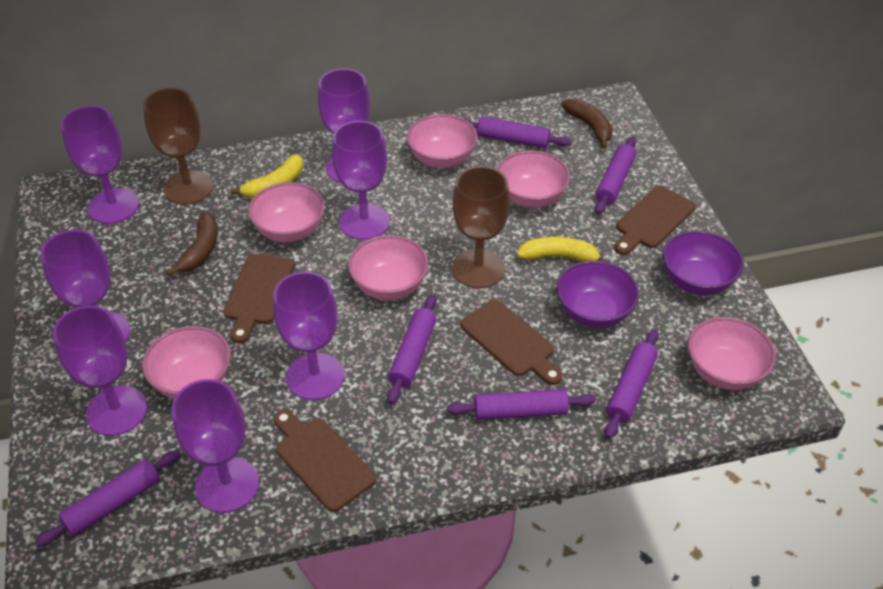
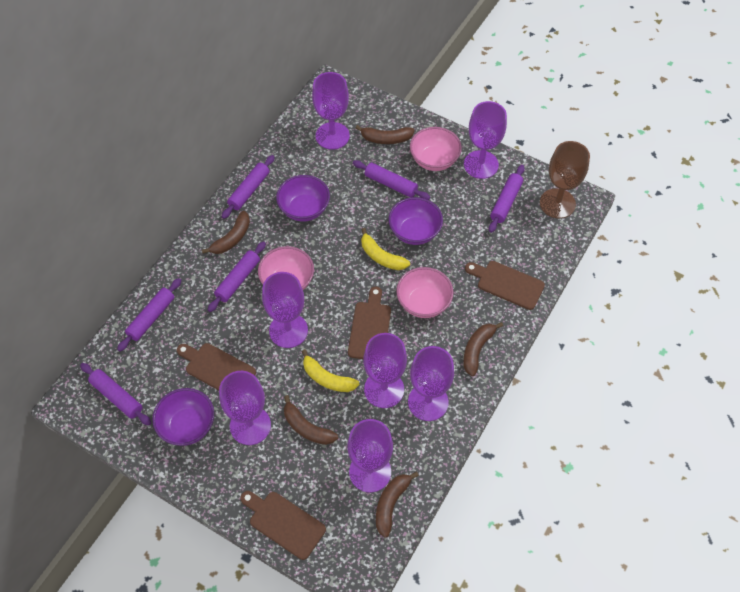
brown banana: 2 -> 5
brown goblet: 2 -> 1
pink bowl: 6 -> 3
purple bowl: 2 -> 3

